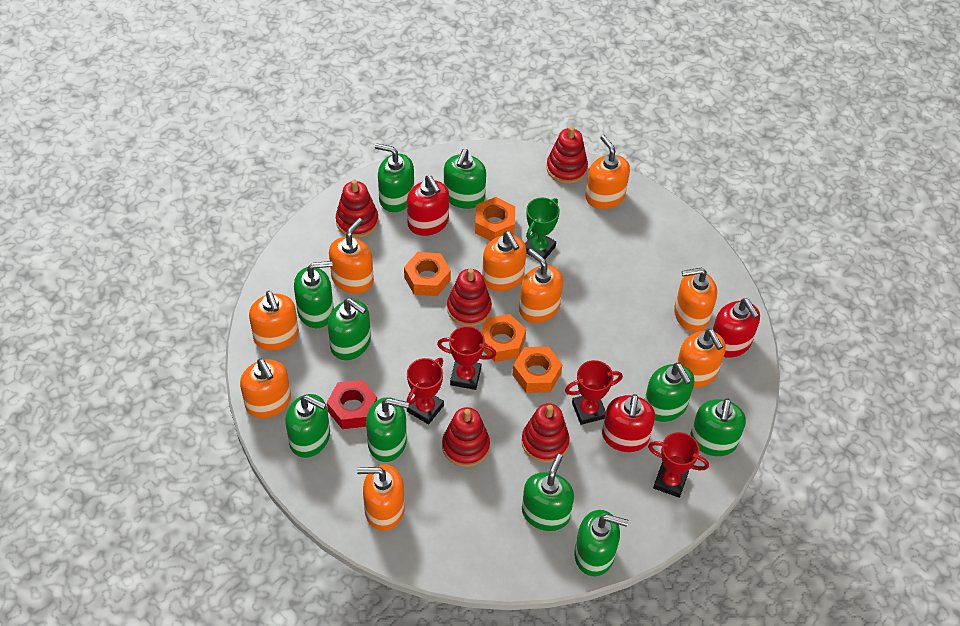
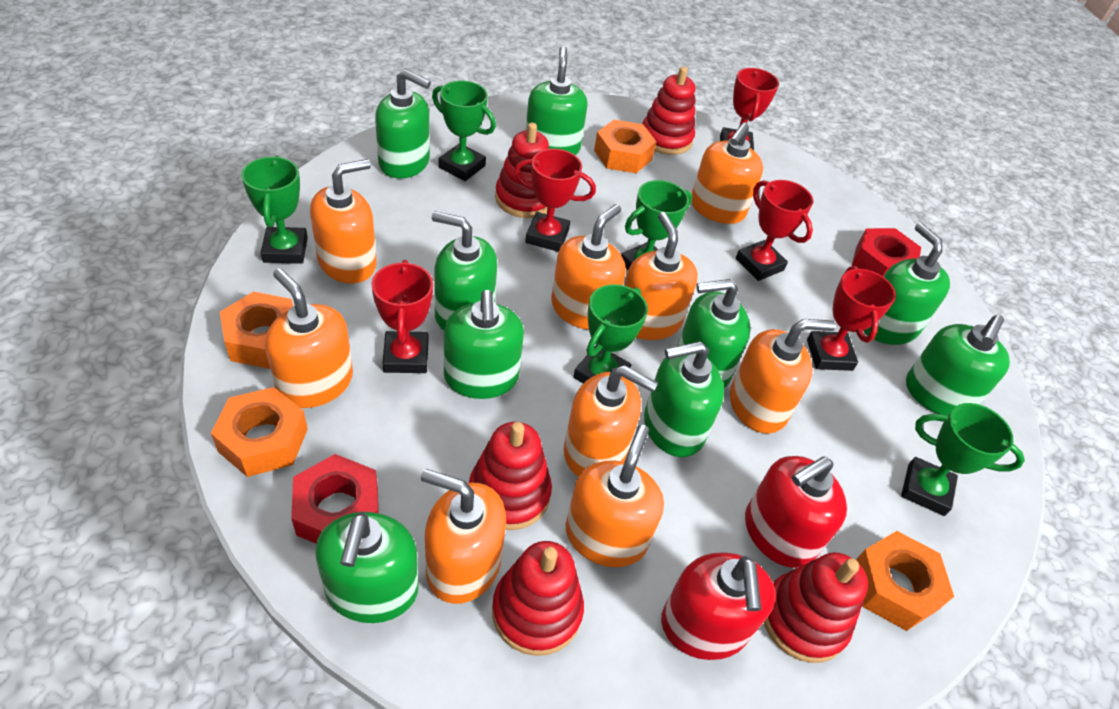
green soap dispenser: 10 -> 9
green trophy: 1 -> 5
red nut: 1 -> 2
red soap dispenser: 3 -> 2
red trophy: 4 -> 5

